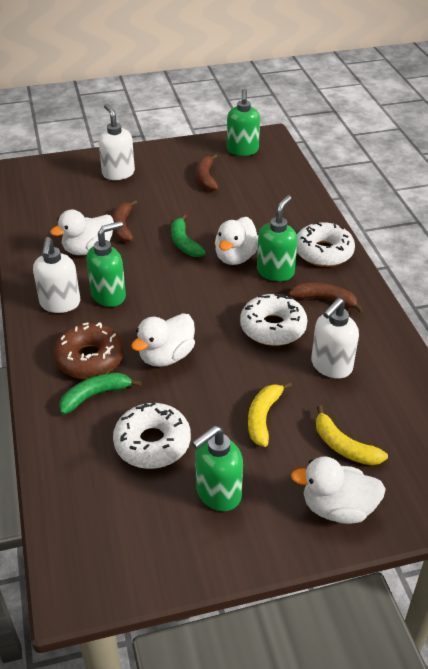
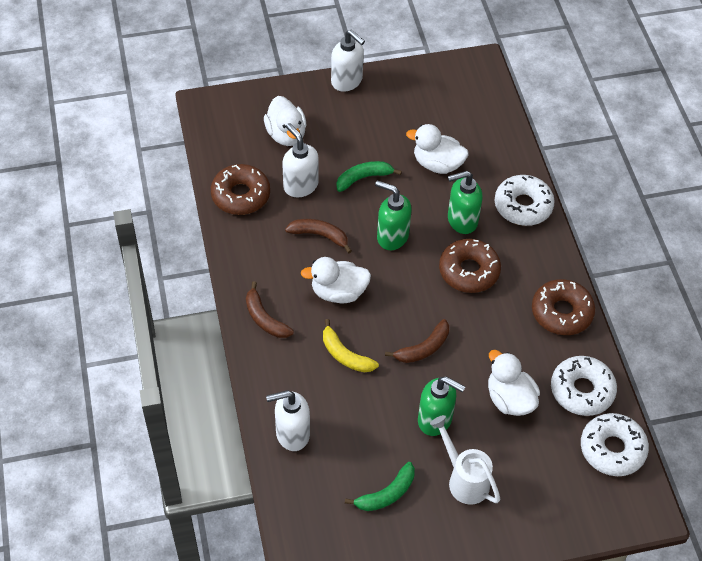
brown donut: 1 -> 3
green soap dispenser: 4 -> 3
white watering can: 0 -> 1
yellow banana: 2 -> 1

